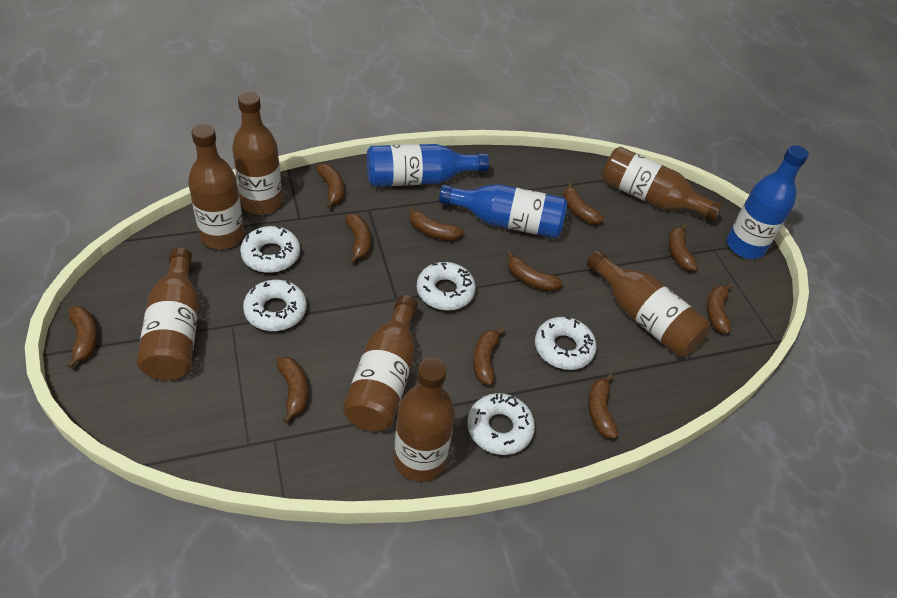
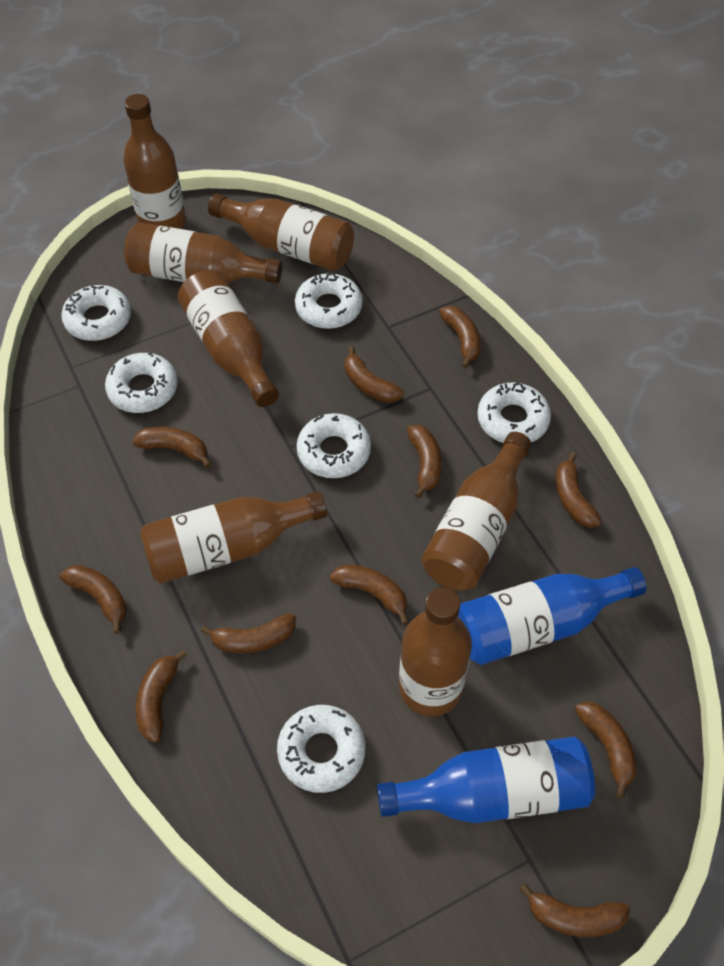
blue bottle: 3 -> 2
white donut: 5 -> 6

